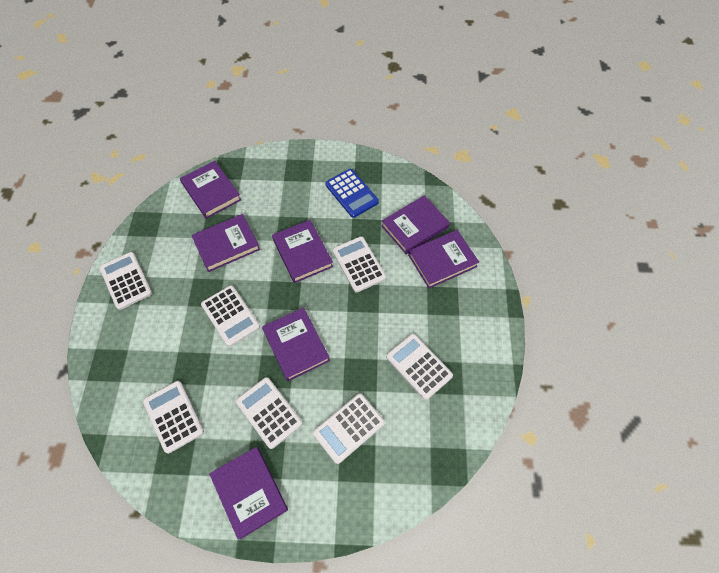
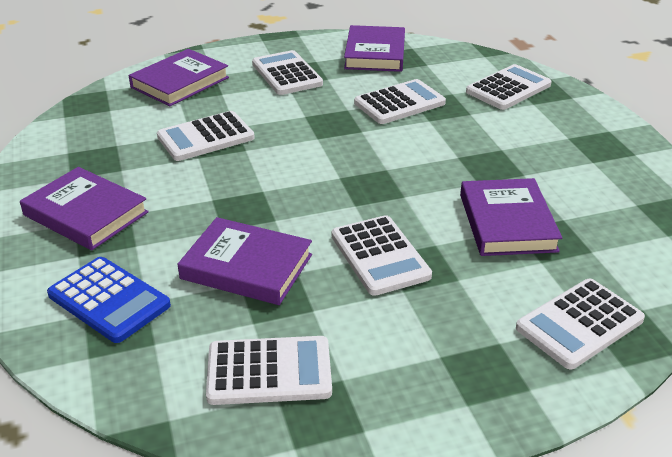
purple book: 7 -> 5

